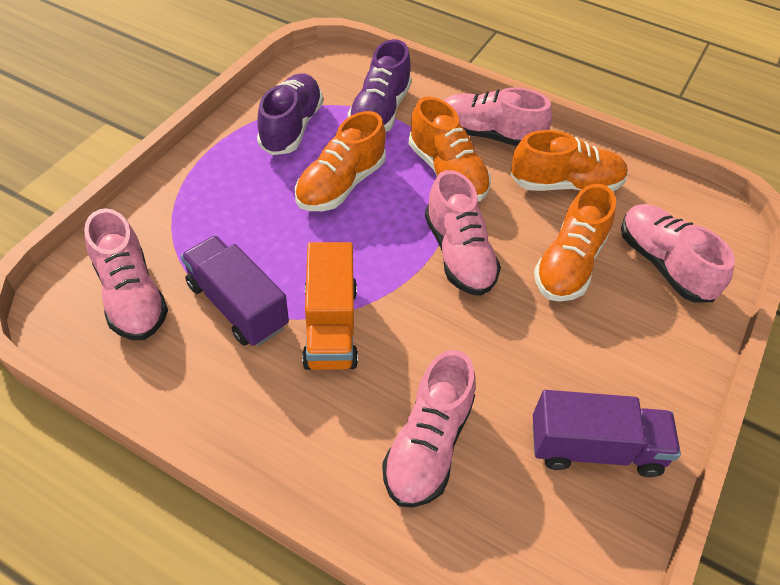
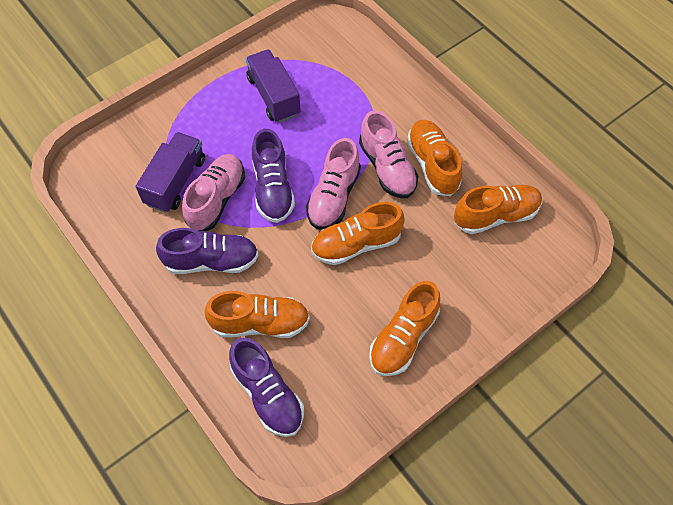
orange shoe: 4 -> 5
orange truck: 1 -> 0
pink shoe: 5 -> 3
purple shoe: 2 -> 3

